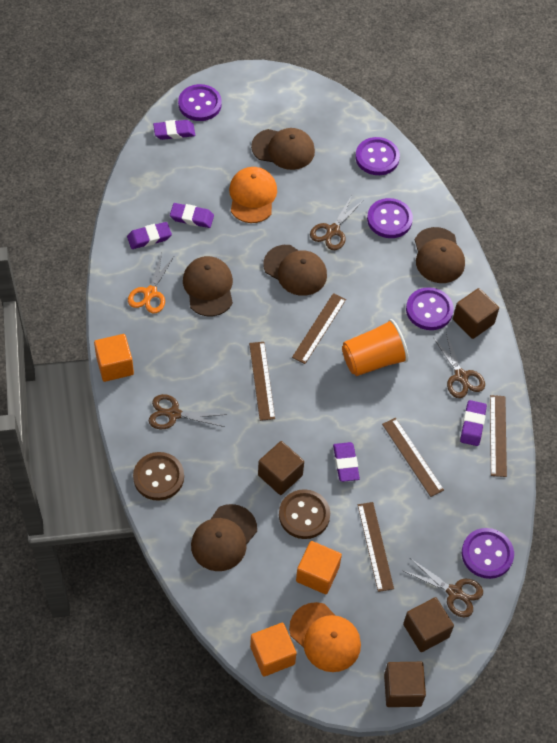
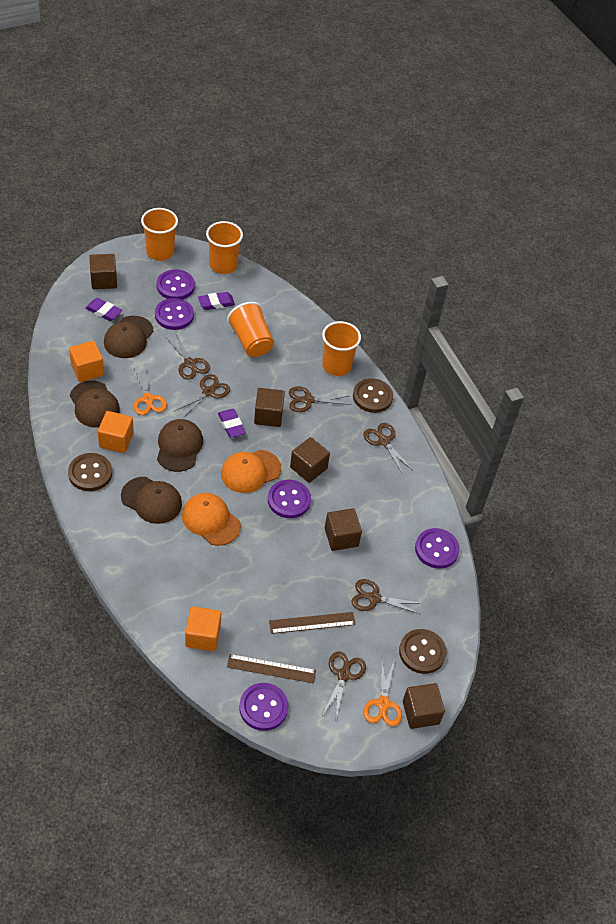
brown button: 2 -> 3
brown cap: 5 -> 4
brown cube: 4 -> 5
brown ruler: 5 -> 2
brown scissors: 4 -> 6
orange cup: 1 -> 4
orange scissors: 1 -> 2
purple eraser: 5 -> 3

